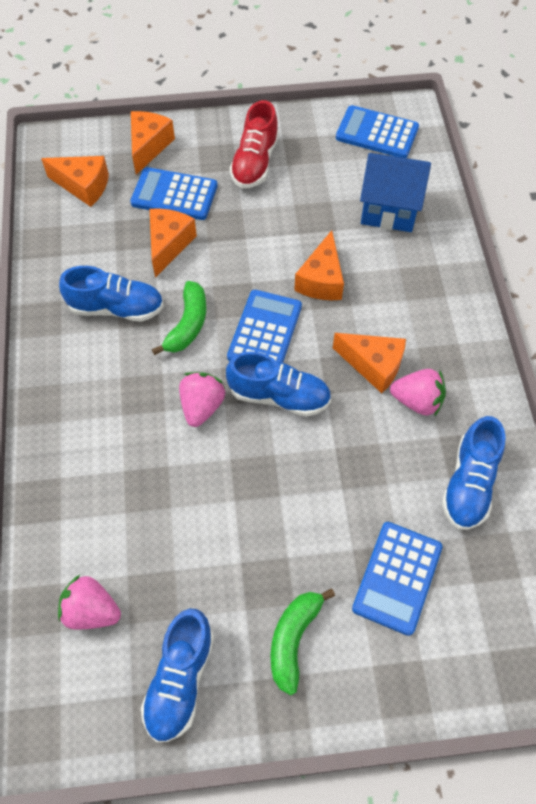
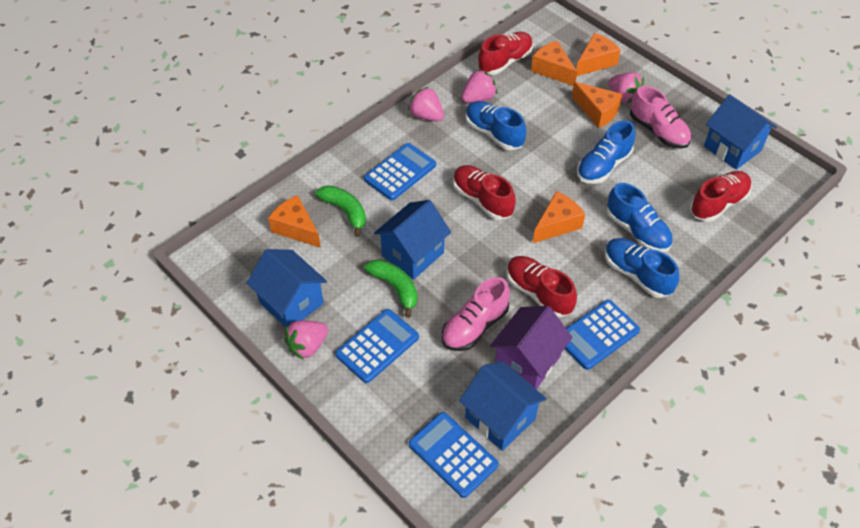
blue house: 1 -> 4
pink shoe: 0 -> 2
pink strawberry: 3 -> 4
purple house: 0 -> 1
red shoe: 1 -> 4

